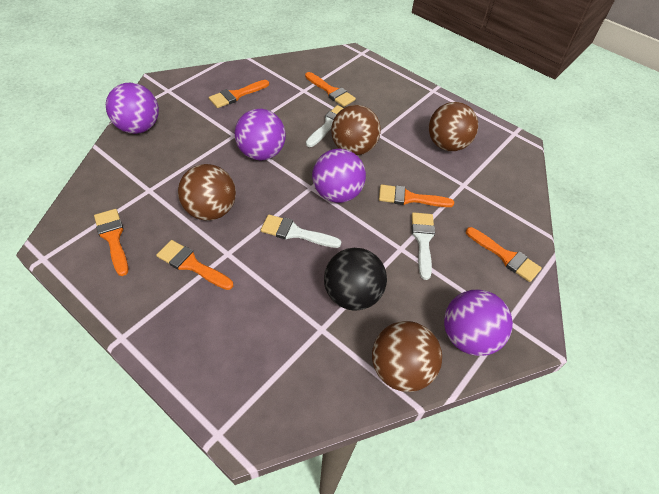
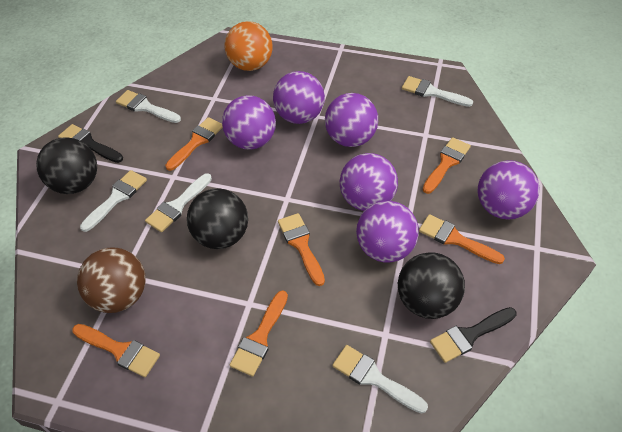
black ball: 1 -> 3
black brush: 0 -> 2
brown ball: 4 -> 1
orange ball: 0 -> 1
purple ball: 4 -> 6
white brush: 3 -> 5

